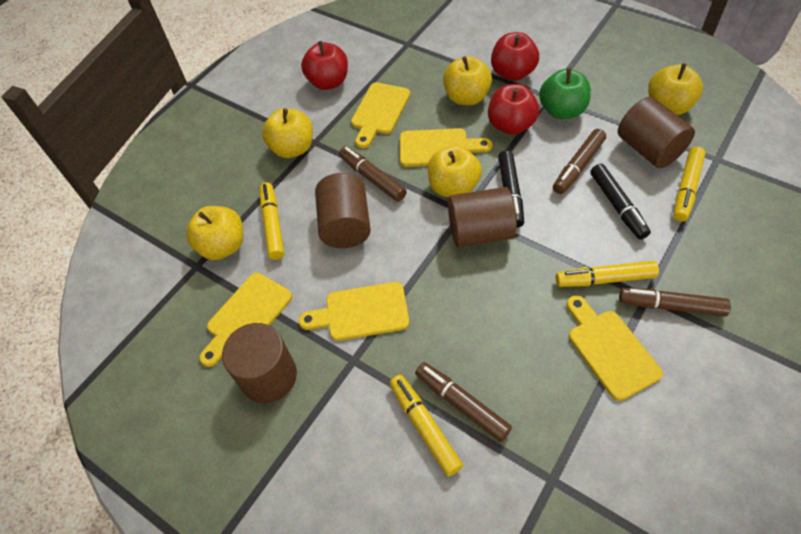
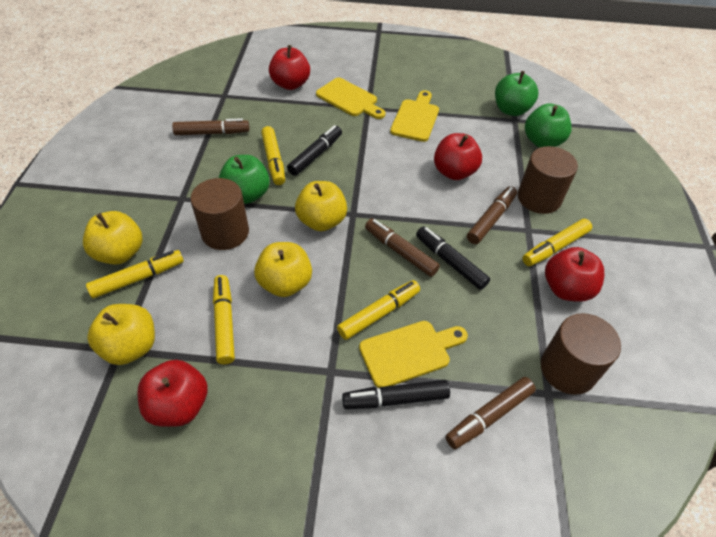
black marker: 2 -> 3
brown cylinder: 4 -> 3
green apple: 1 -> 3
red apple: 3 -> 4
yellow apple: 5 -> 4
yellow cutting board: 5 -> 3
yellow marker: 4 -> 5

